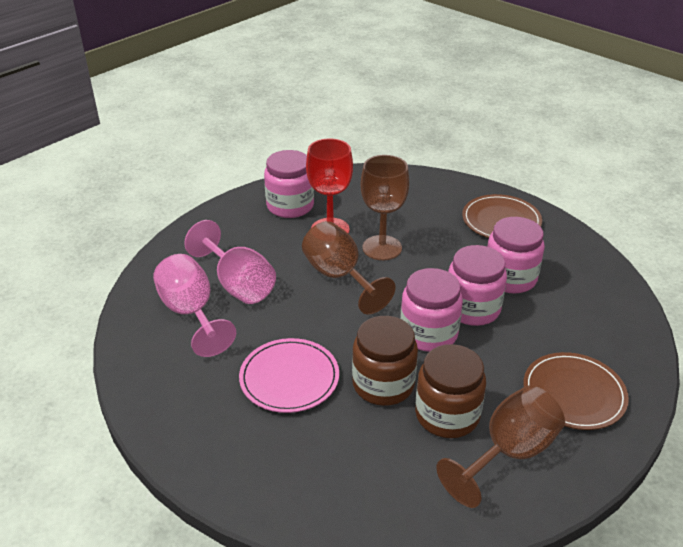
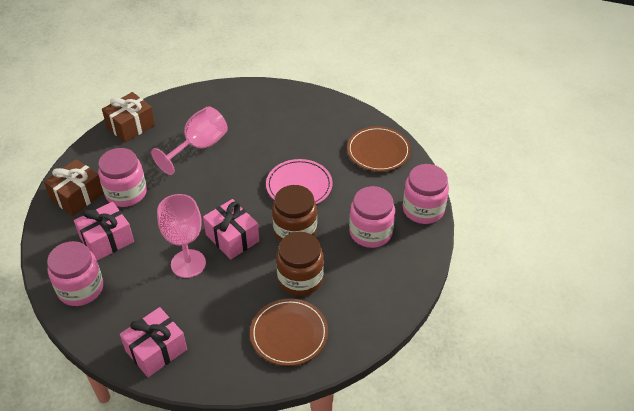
brown gift: 0 -> 2
brown goblet: 3 -> 0
pink gift: 0 -> 3
red goblet: 1 -> 0

